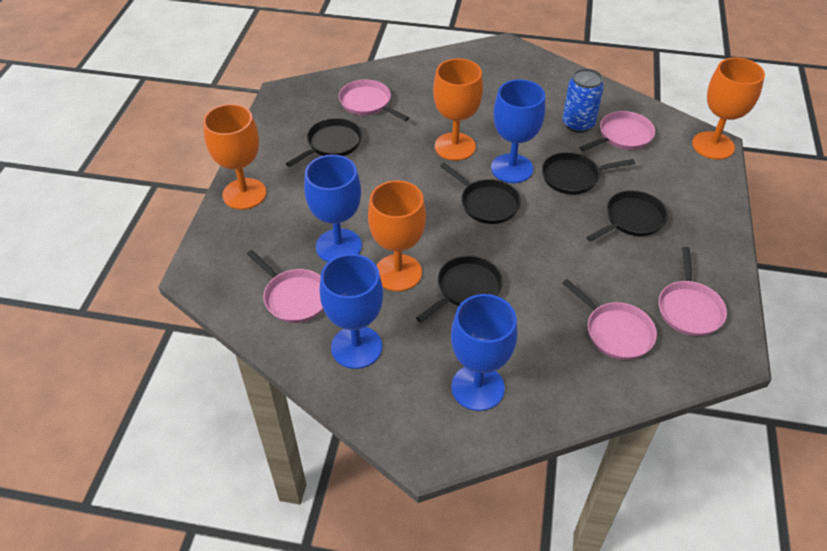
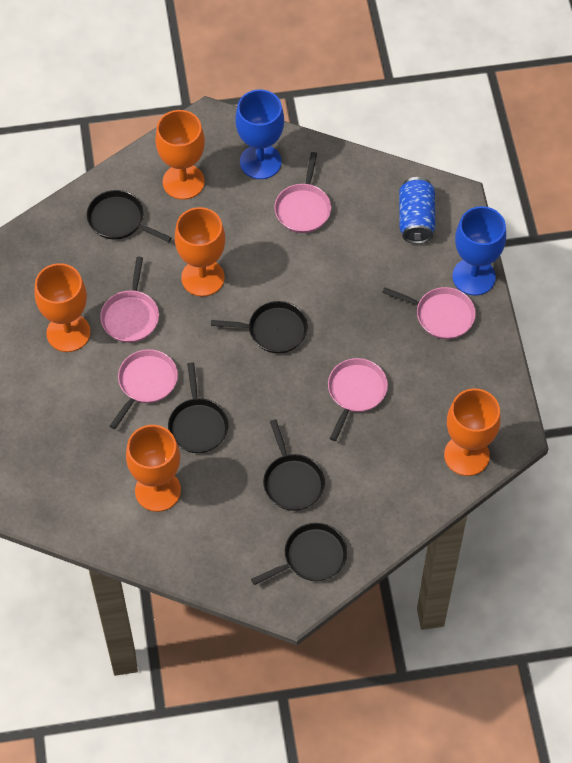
blue goblet: 4 -> 2
orange goblet: 4 -> 5

